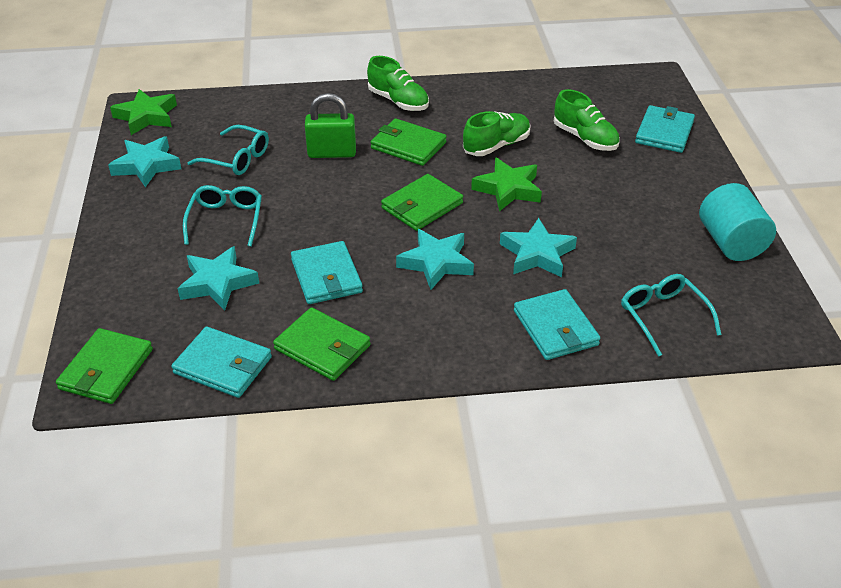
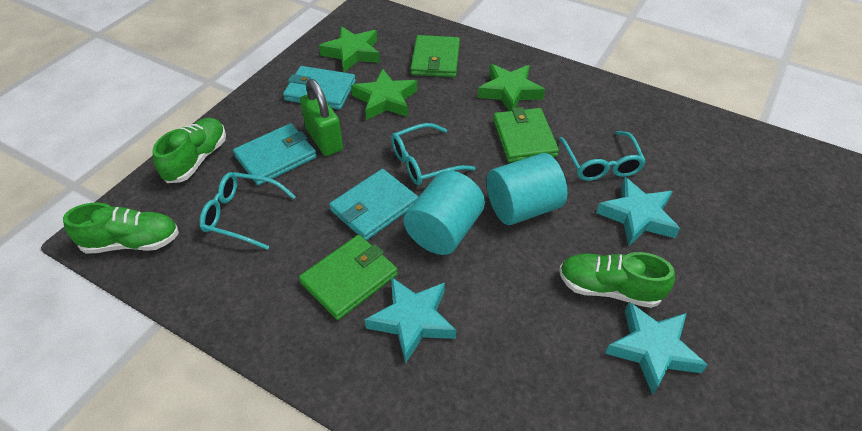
green star: 2 -> 3
green wallet: 4 -> 3
turquoise cylinder: 1 -> 2
turquoise star: 4 -> 3
turquoise wallet: 4 -> 3

